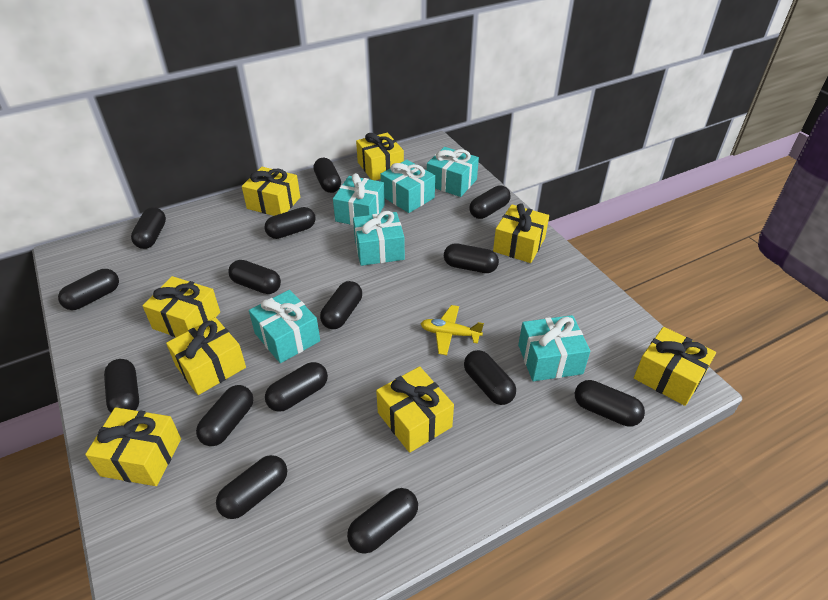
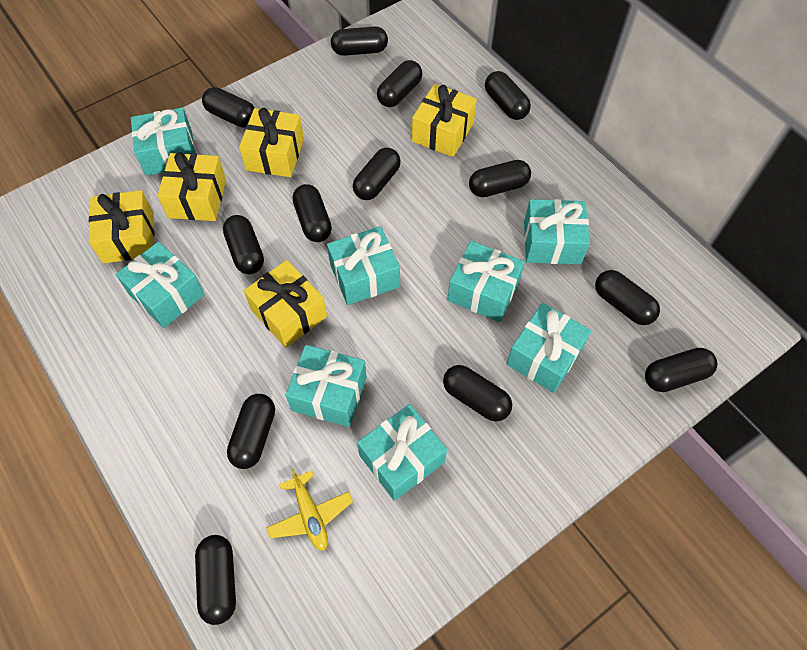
black capsule: 15 -> 13
turquoise gift: 6 -> 8
yellow gift: 8 -> 5

